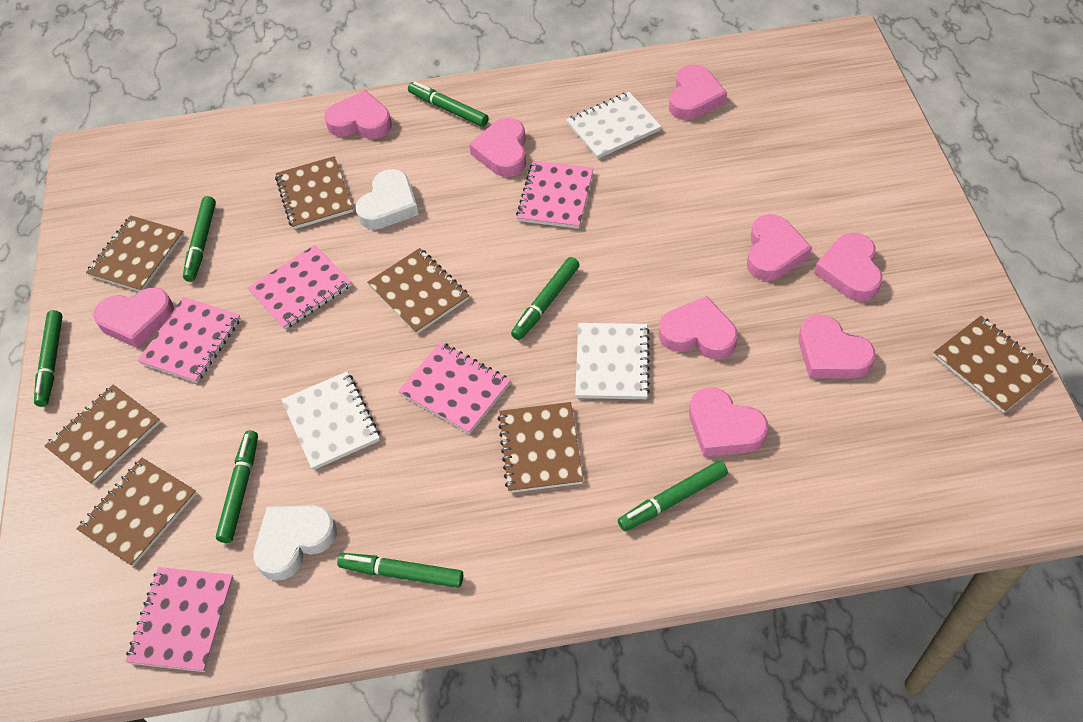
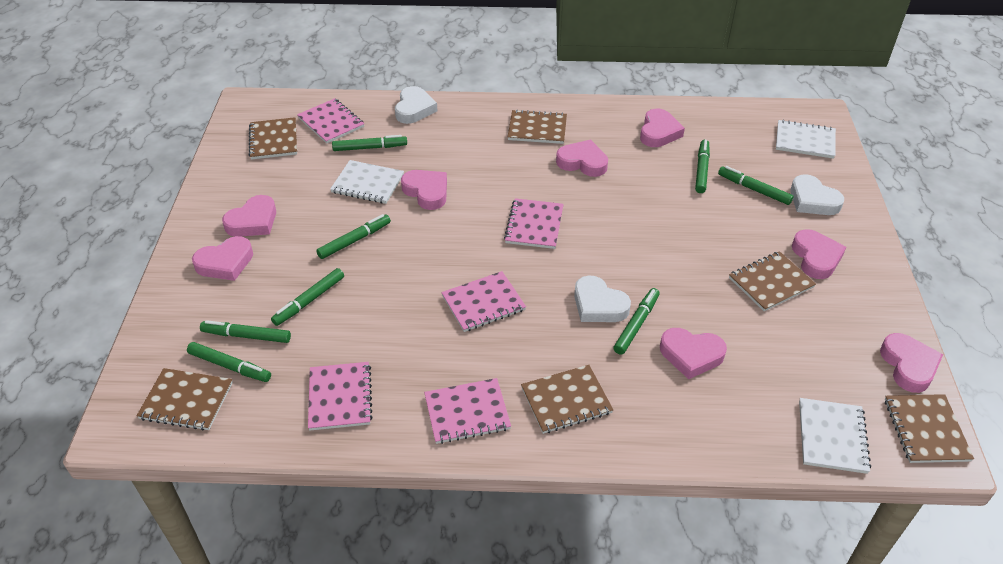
brown notebook: 7 -> 6
green marker: 7 -> 8
pink heart: 9 -> 8
white heart: 2 -> 3

